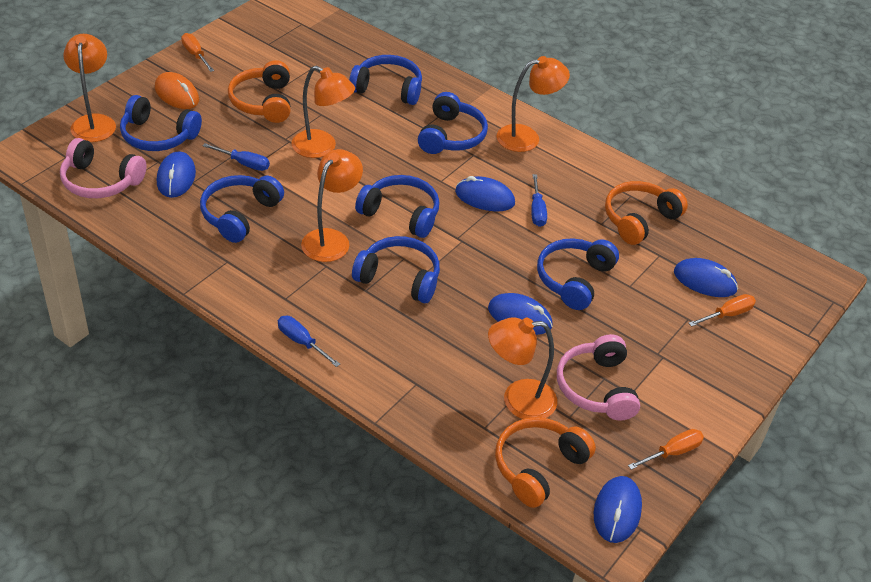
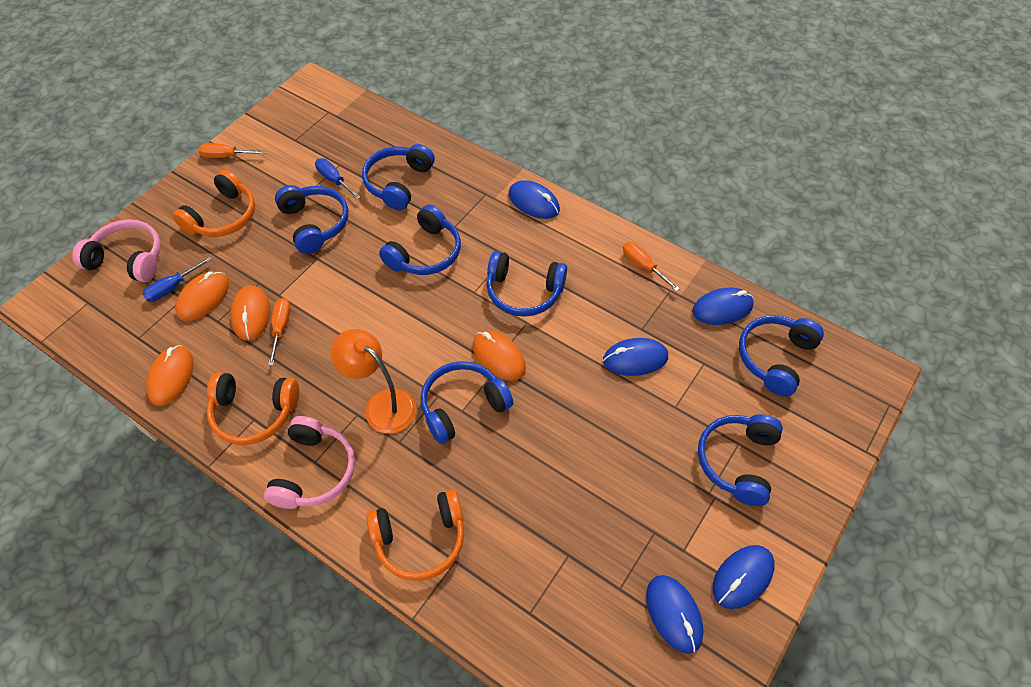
blue screwdriver: 3 -> 2
orange lamp: 5 -> 1
orange mouse: 1 -> 4

